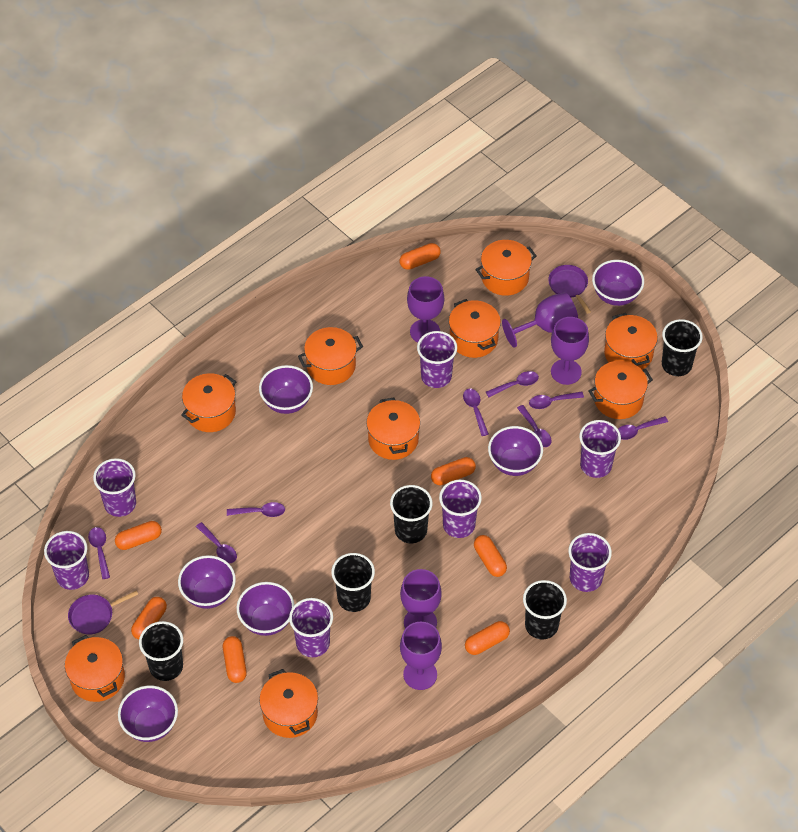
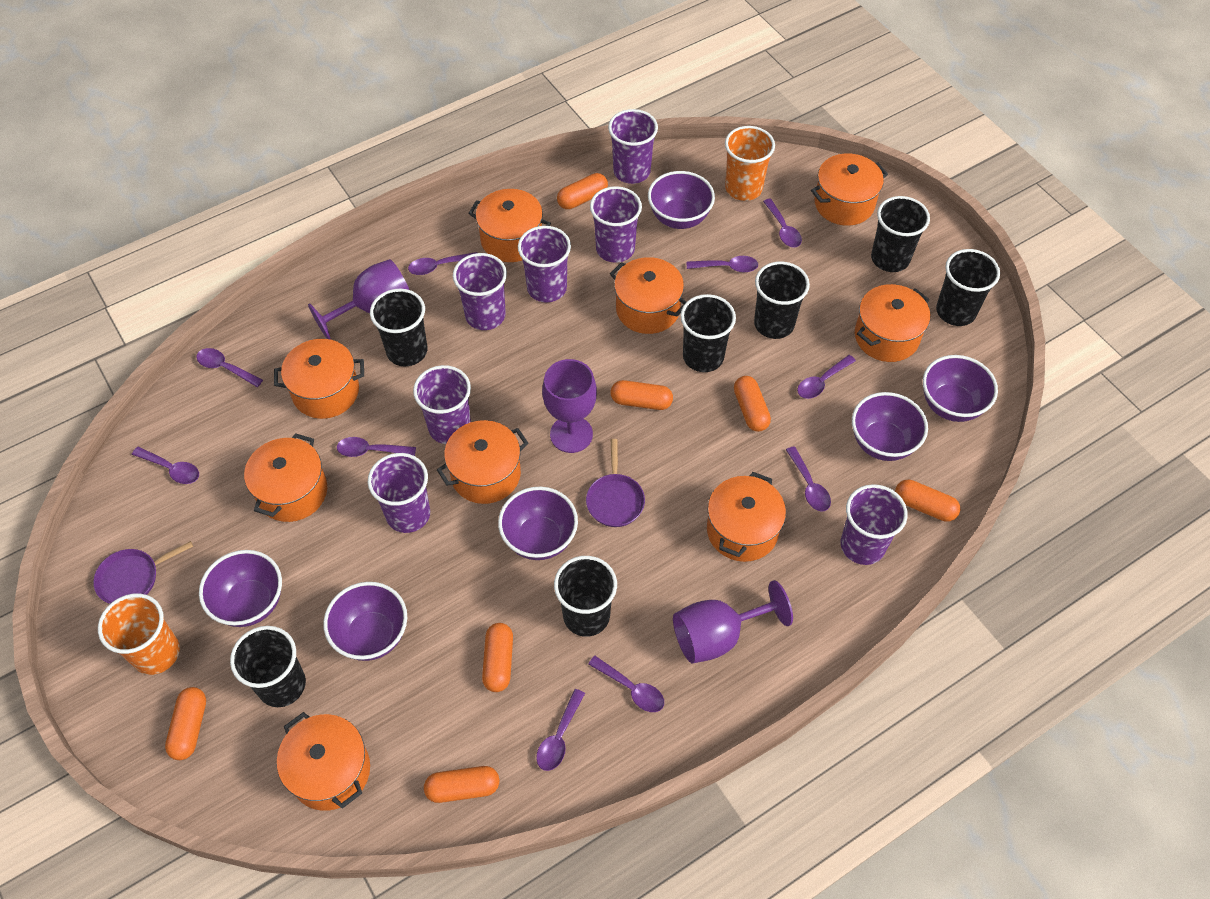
black cup: 5 -> 7
orange cup: 0 -> 2
purple goblet: 5 -> 3
purple spoon: 8 -> 10

